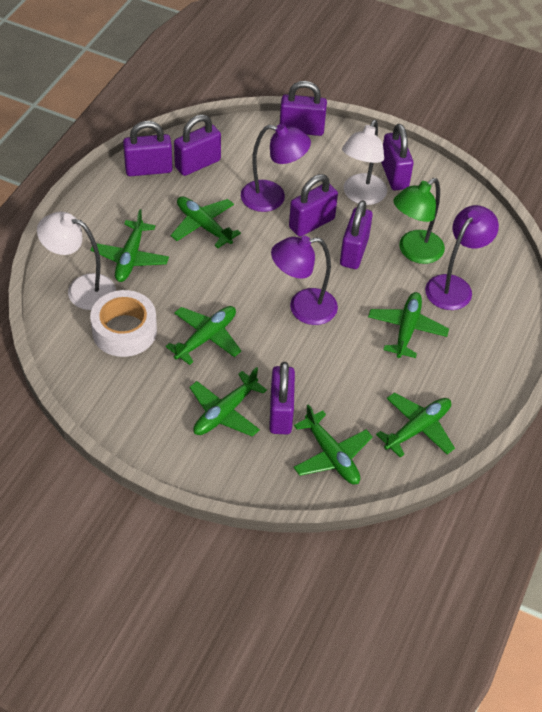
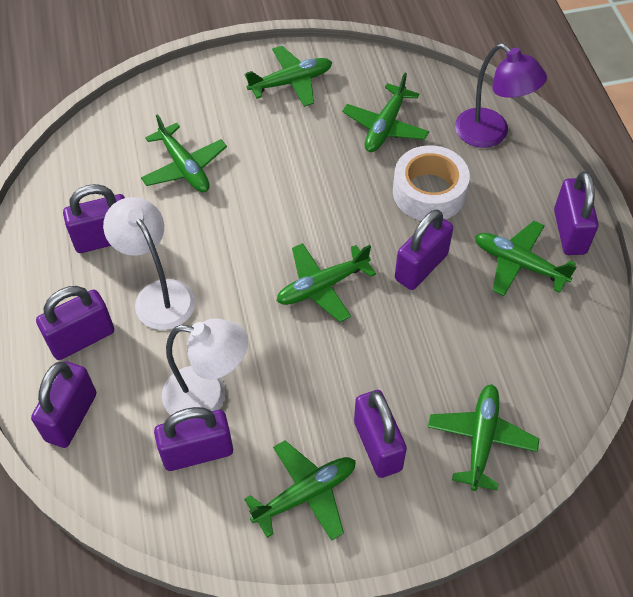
green lamp: 1 -> 0
purple lamp: 3 -> 1

